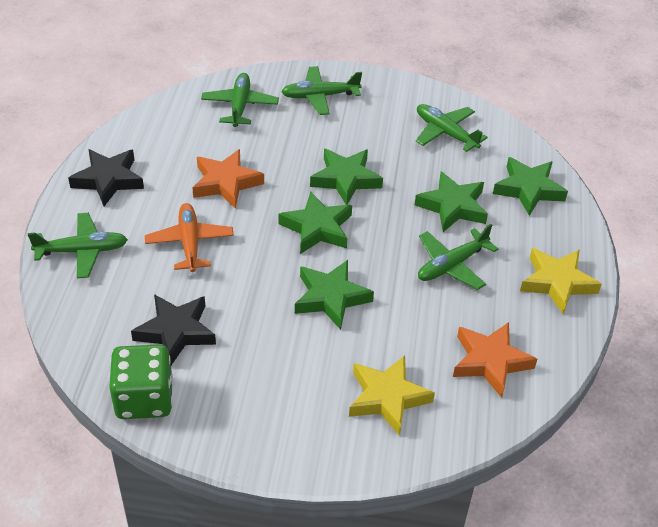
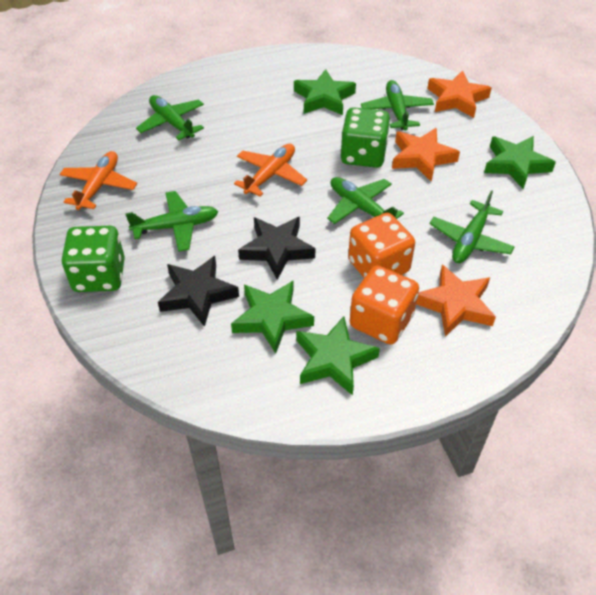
green dice: 1 -> 2
green star: 5 -> 4
orange dice: 0 -> 2
orange plane: 1 -> 2
orange star: 2 -> 3
yellow star: 2 -> 0

